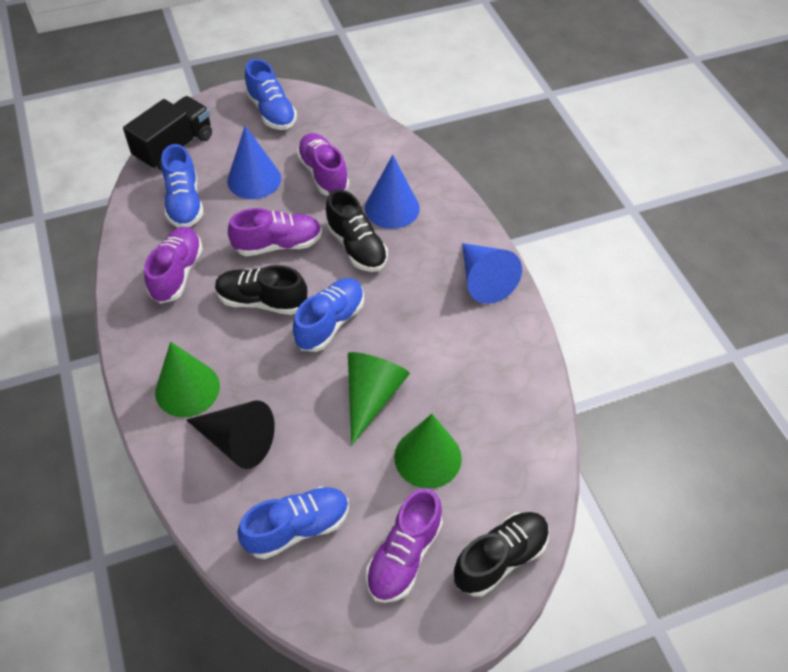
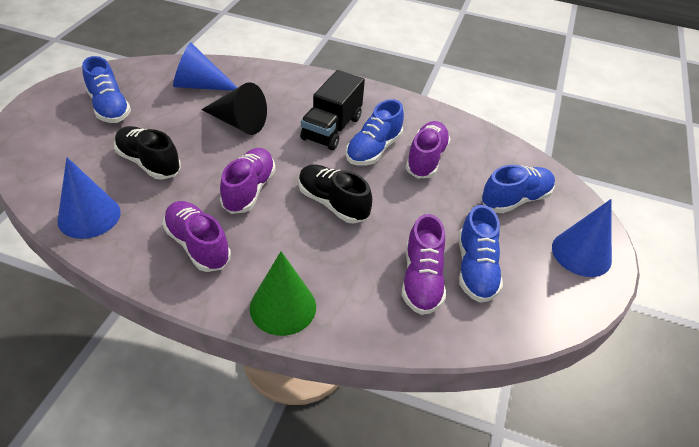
black shoe: 3 -> 2
green cone: 3 -> 1

